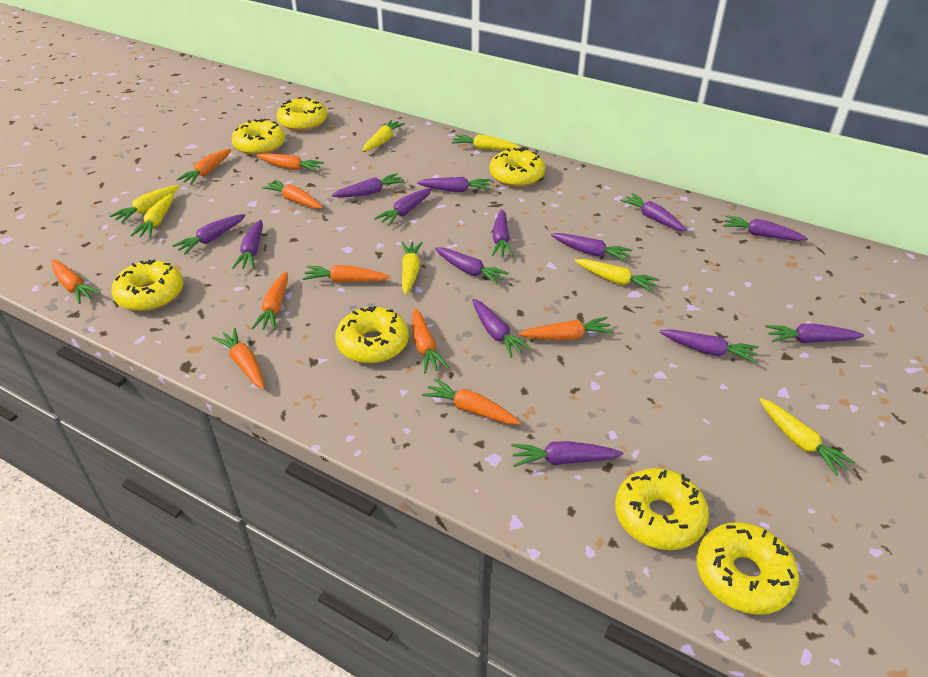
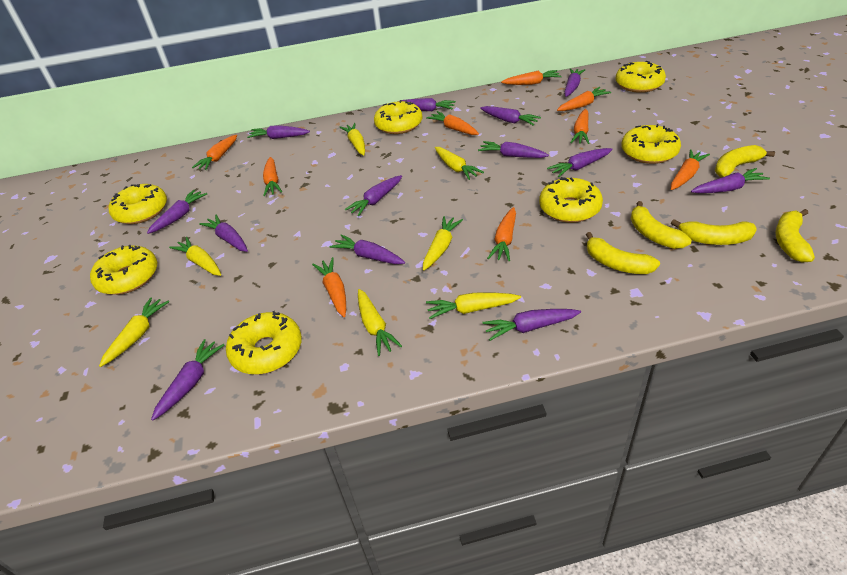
orange carrot: 10 -> 9
purple carrot: 14 -> 13
yellow banana: 0 -> 5

